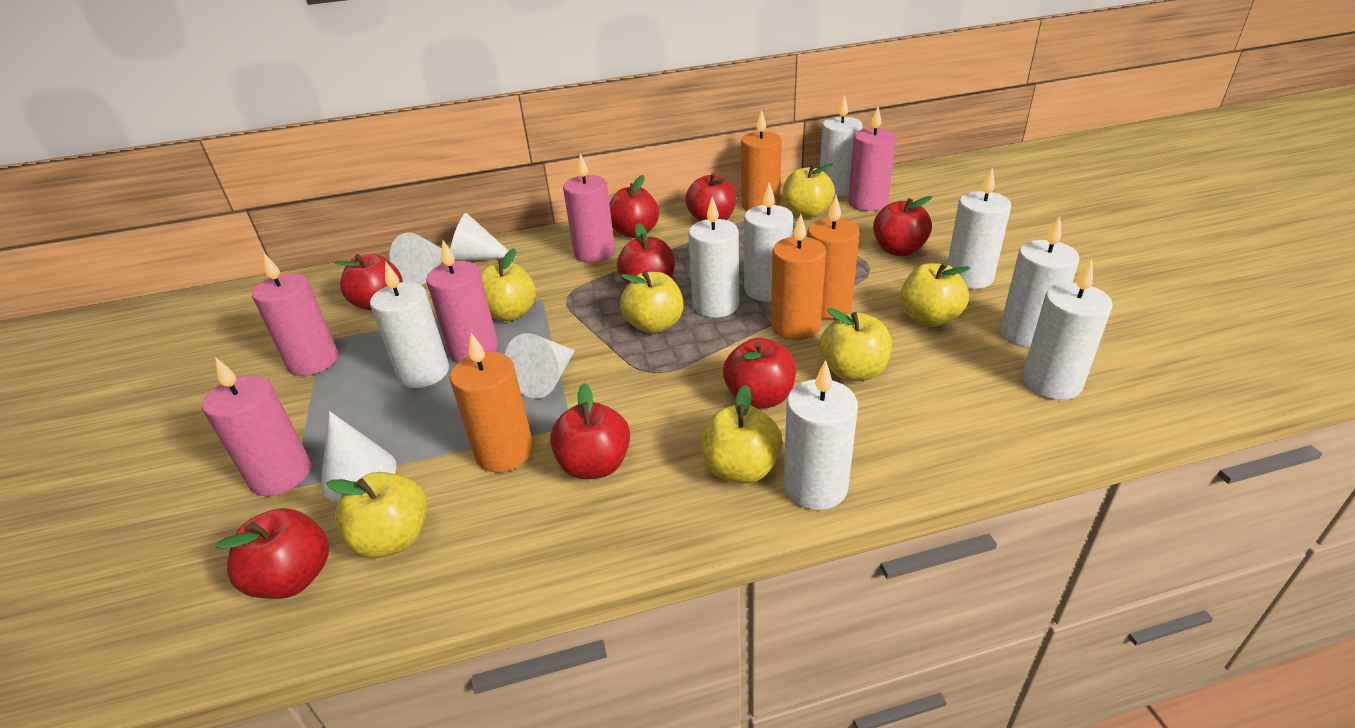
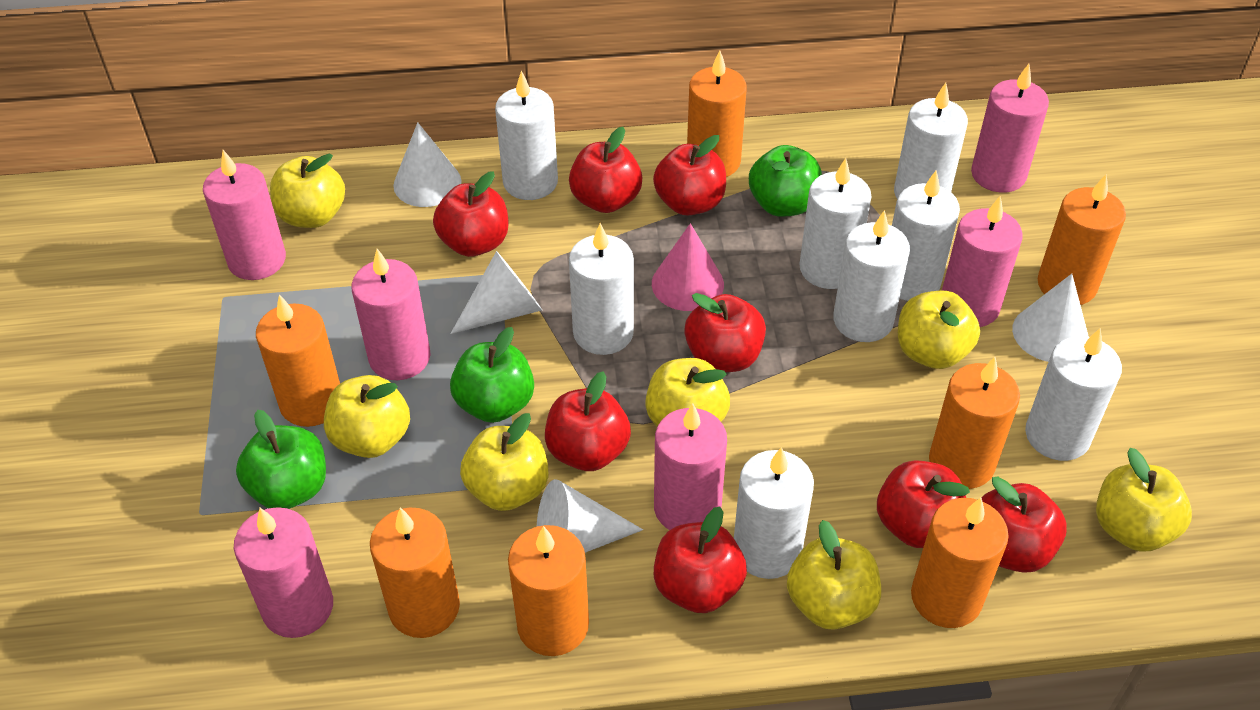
green apple: 0 -> 3
orange candle: 4 -> 7
pink candle: 5 -> 6
pink cone: 0 -> 1

